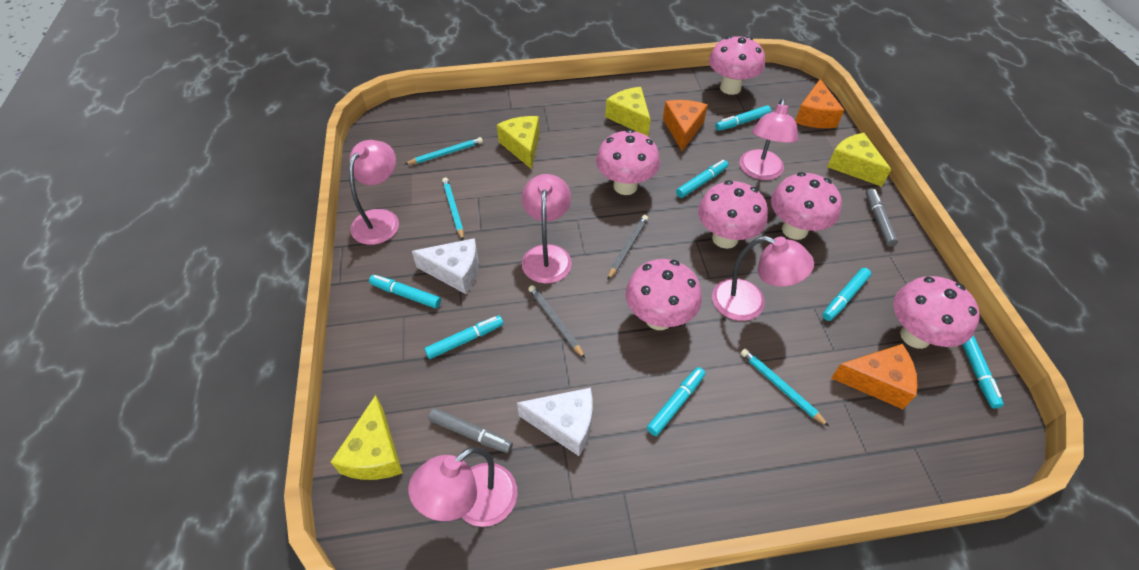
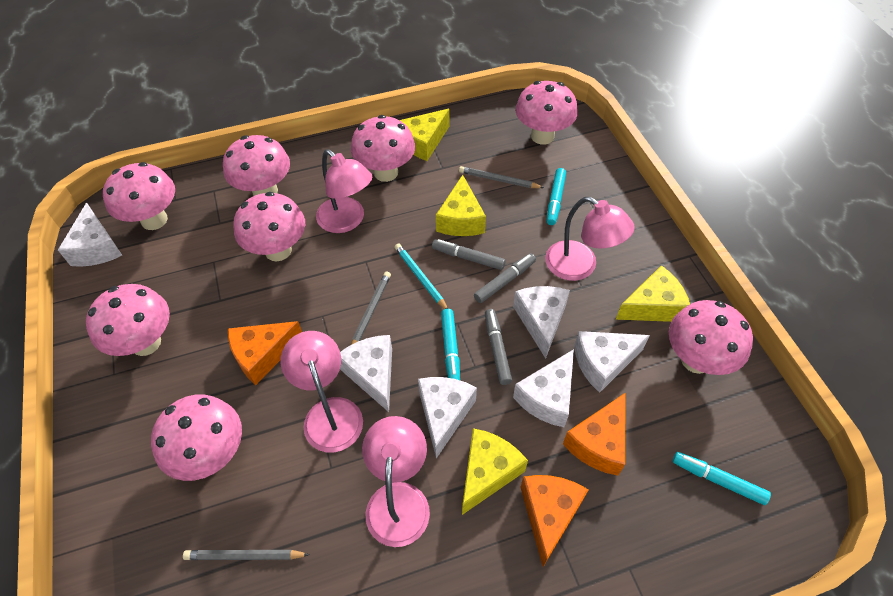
grey marker: 2 -> 3
grey pencil: 2 -> 3
pink lamp: 5 -> 4
pink mushroom: 6 -> 8
turquoise marker: 7 -> 3
turquoise pencil: 3 -> 1
white cheese: 2 -> 6

